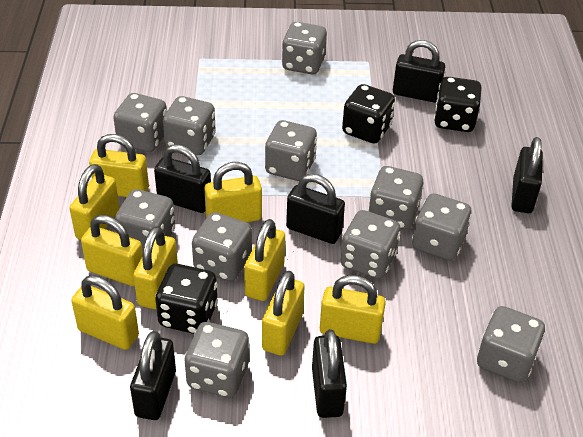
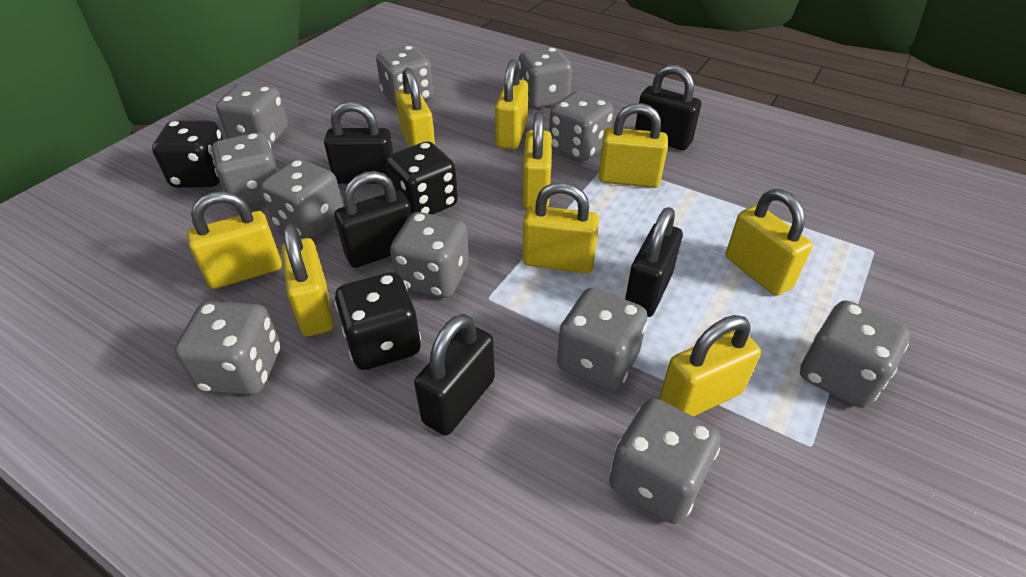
black padlock: 6 -> 5

